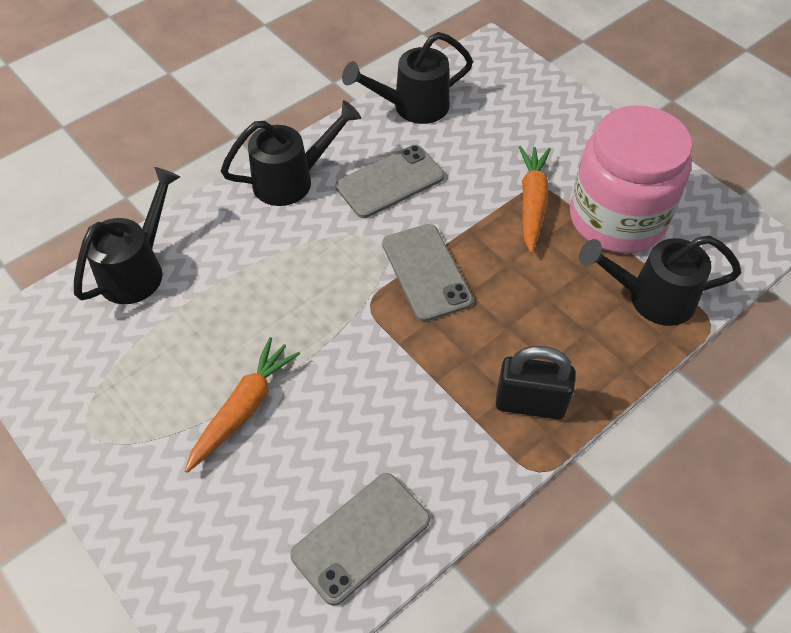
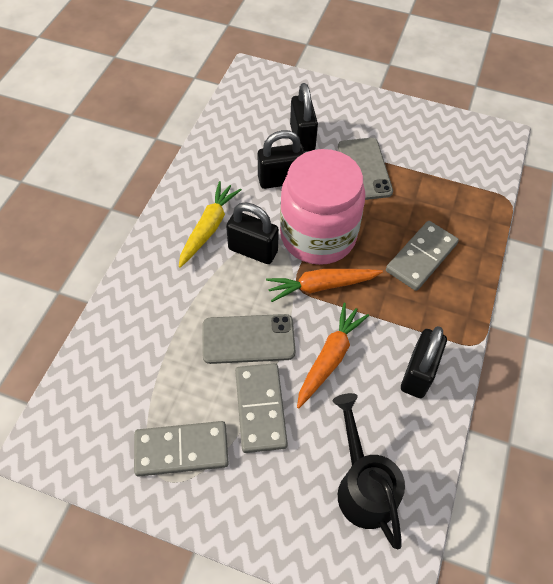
black padlock: 1 -> 4
black watering can: 4 -> 1
grey domino: 0 -> 3
grey phone: 3 -> 2
yellow carrot: 0 -> 1

